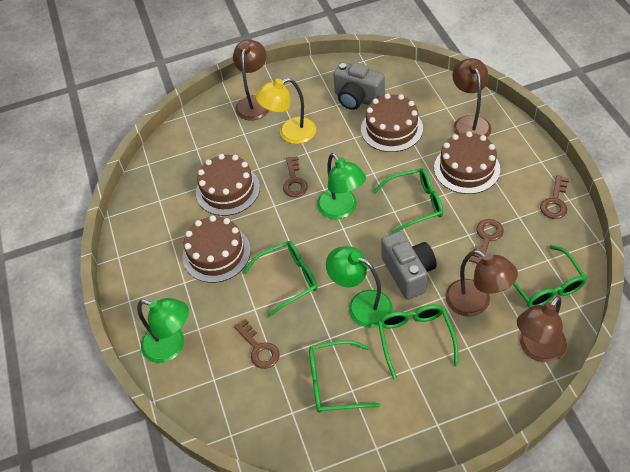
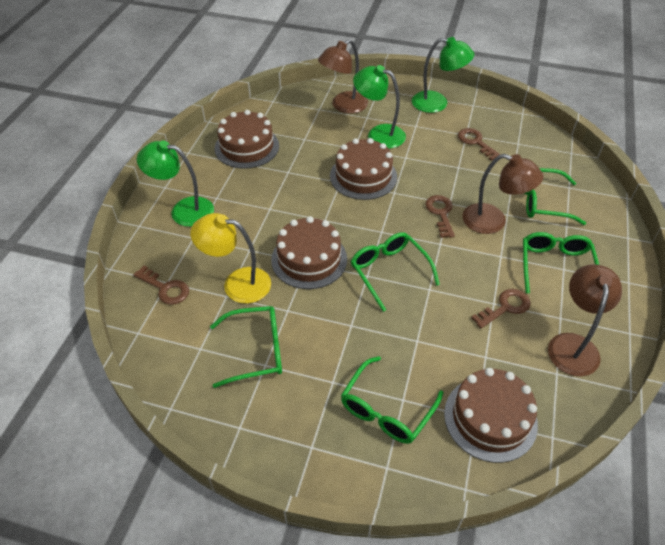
brown lamp: 4 -> 3
grey camera: 2 -> 0

